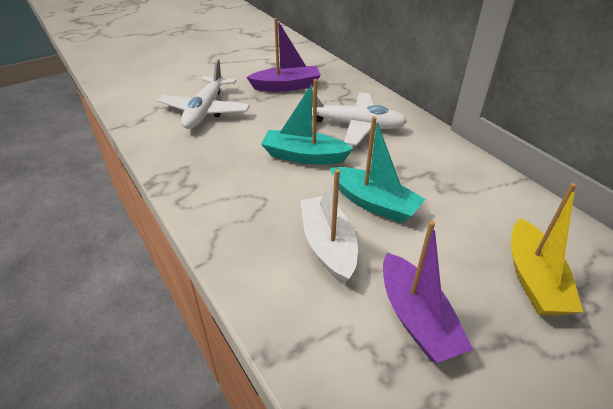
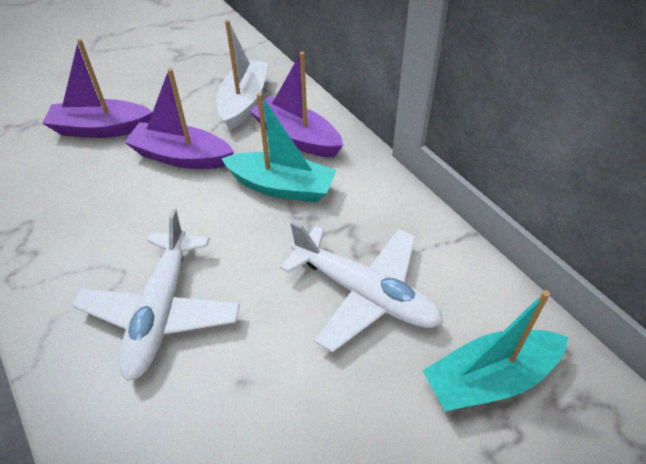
purple boat: 2 -> 3
yellow boat: 1 -> 0

